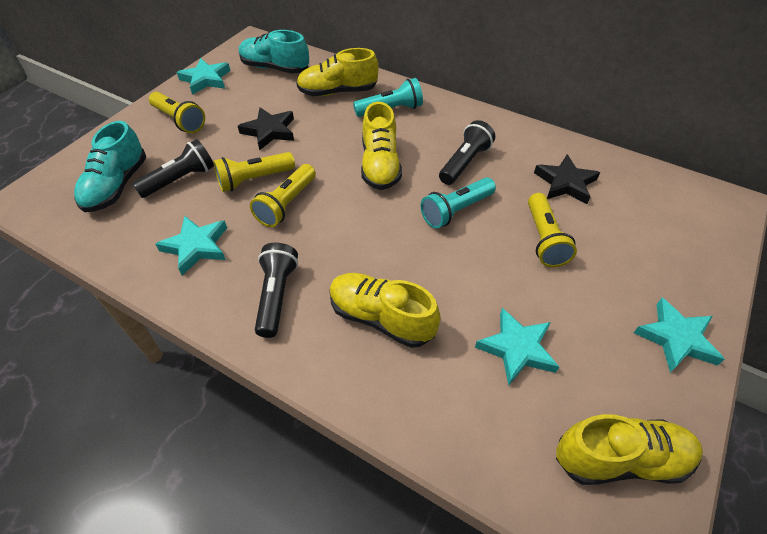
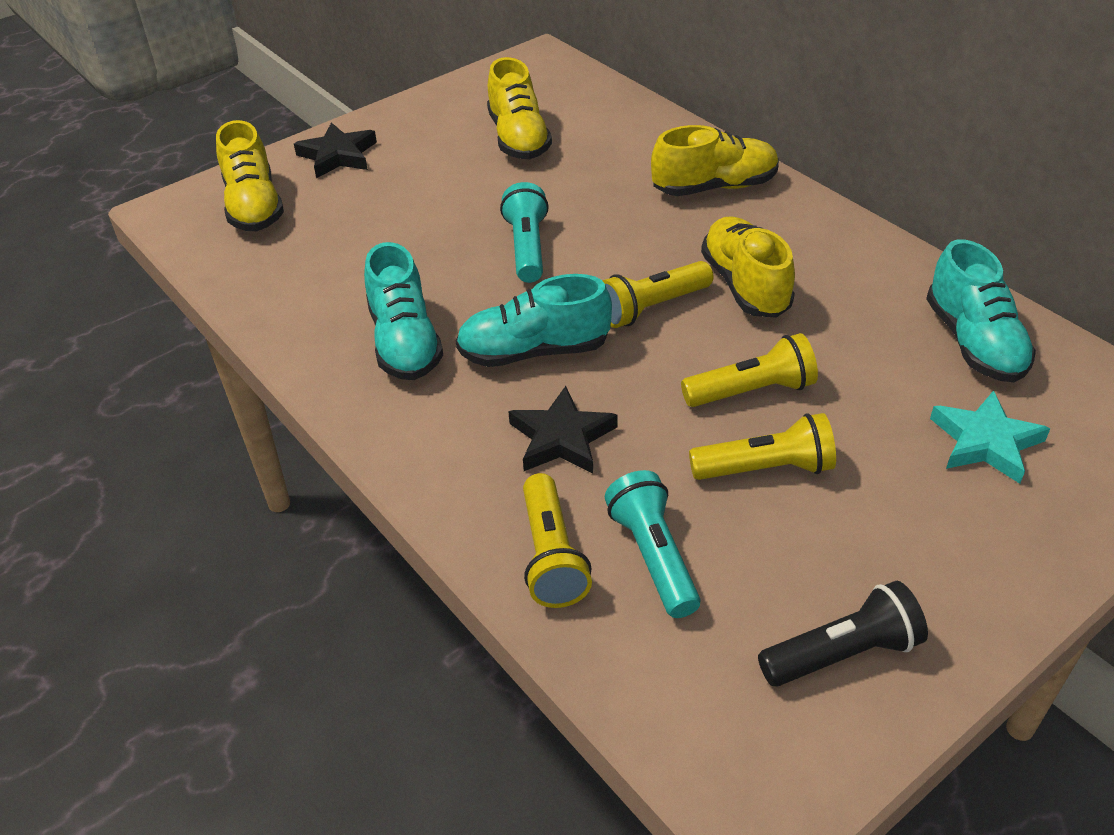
black flashlight: 3 -> 1
turquoise shoe: 2 -> 3
turquoise star: 4 -> 1

